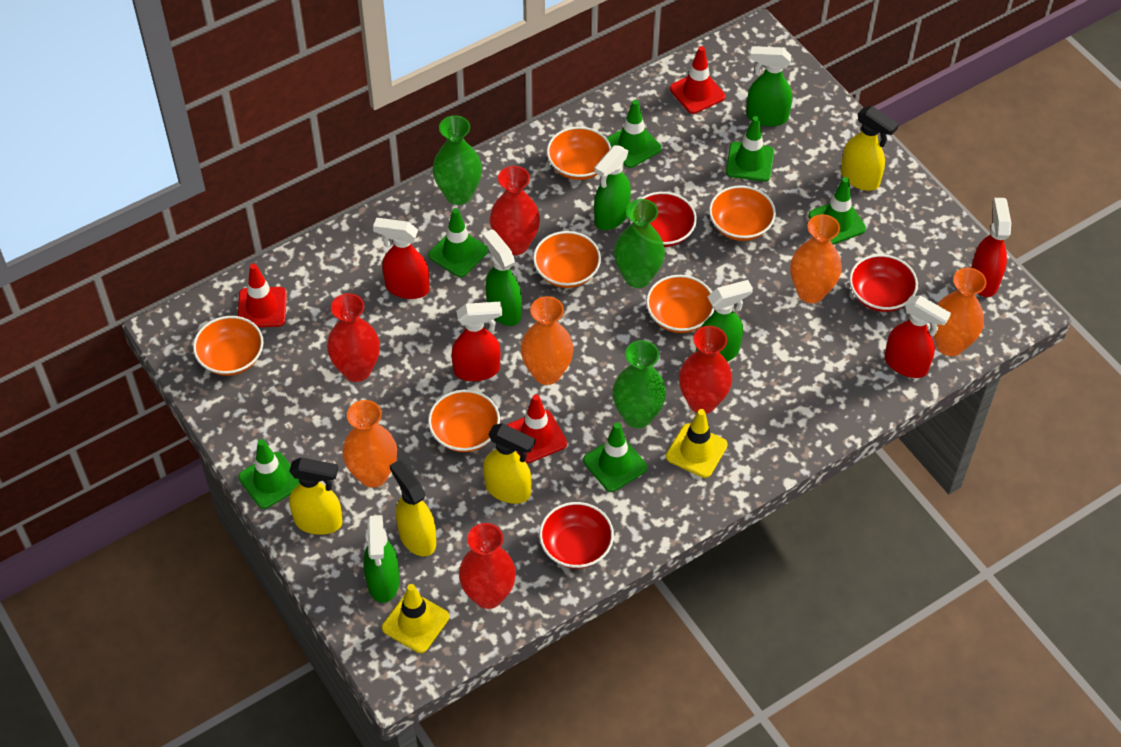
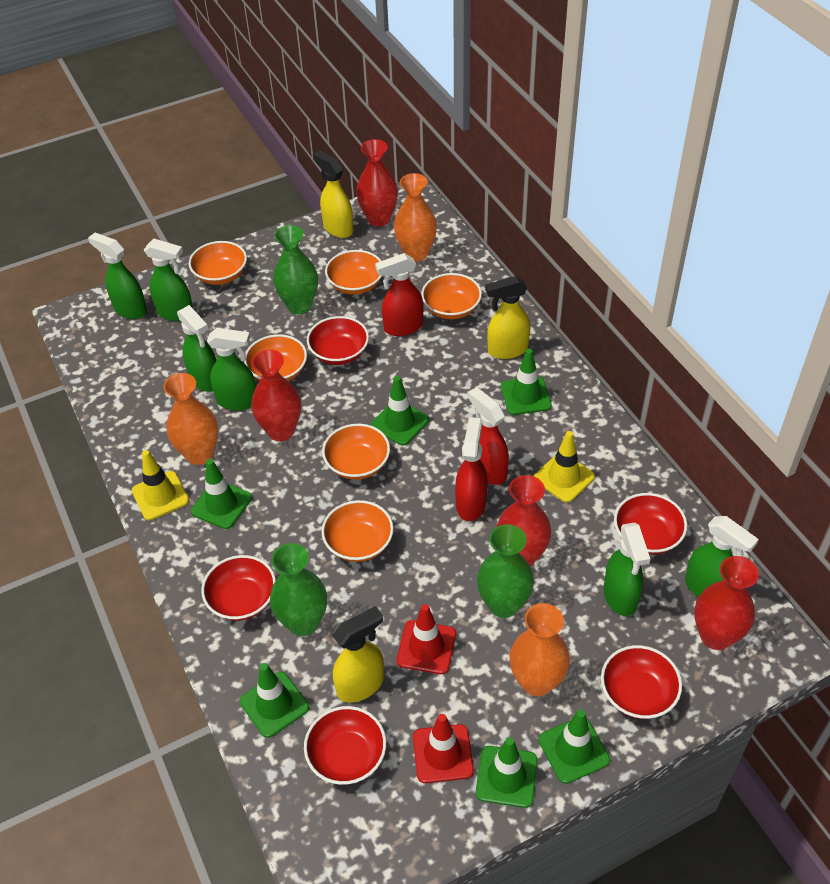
green spray bottle: 5 -> 6
orange vase: 4 -> 3
red bowl: 3 -> 5
red spray bottle: 4 -> 3
red traffic cone: 3 -> 2
yellow spray bottle: 4 -> 3

